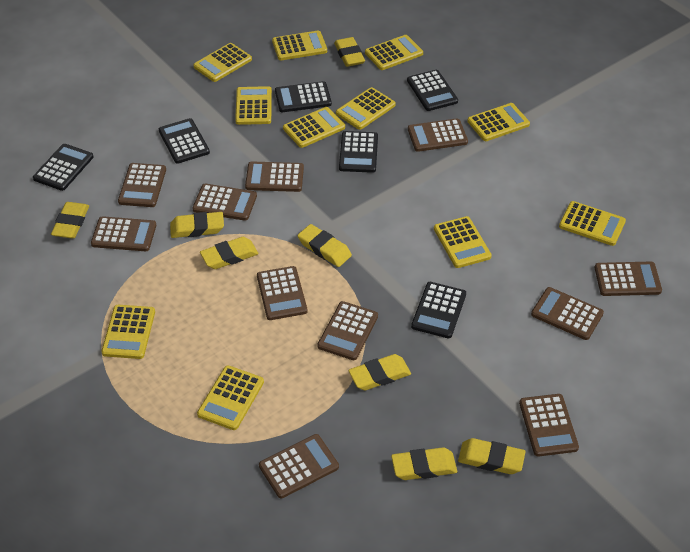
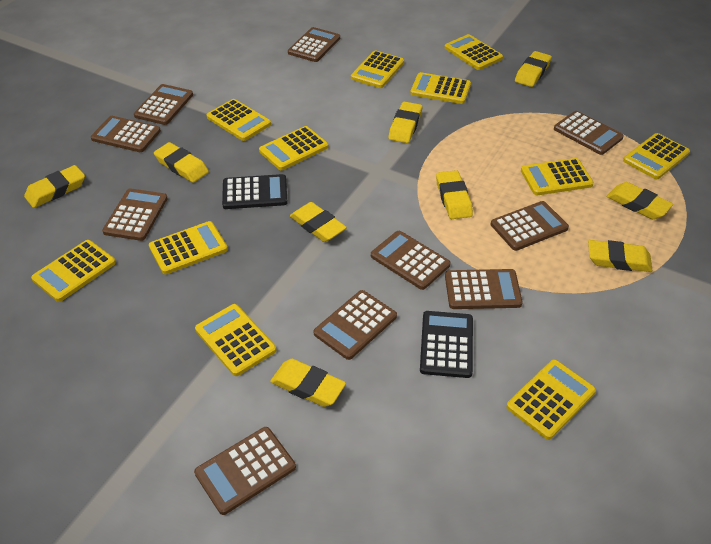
black calculator: 6 -> 2
brown calculator: 11 -> 10
yellow eraser: 8 -> 9

